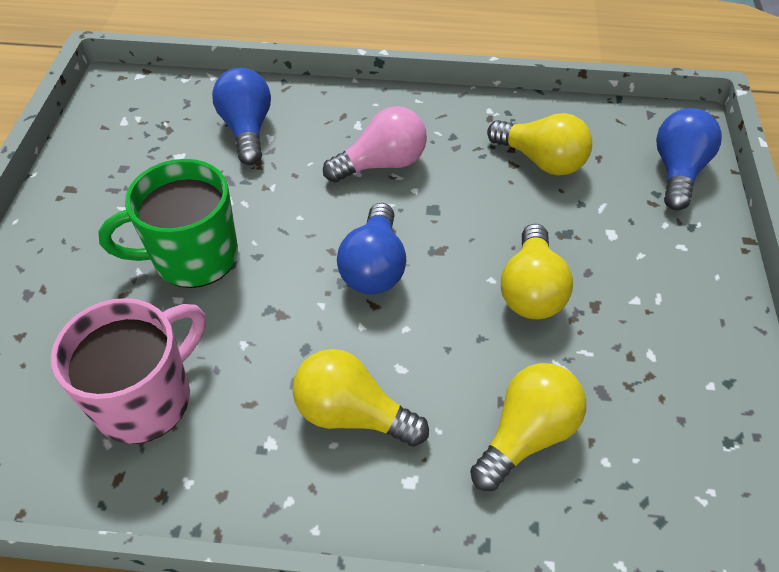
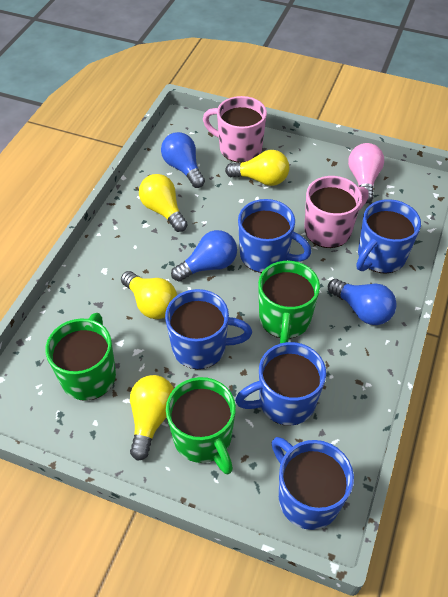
blue mug: 0 -> 5
green mug: 1 -> 3
pink mug: 1 -> 2

